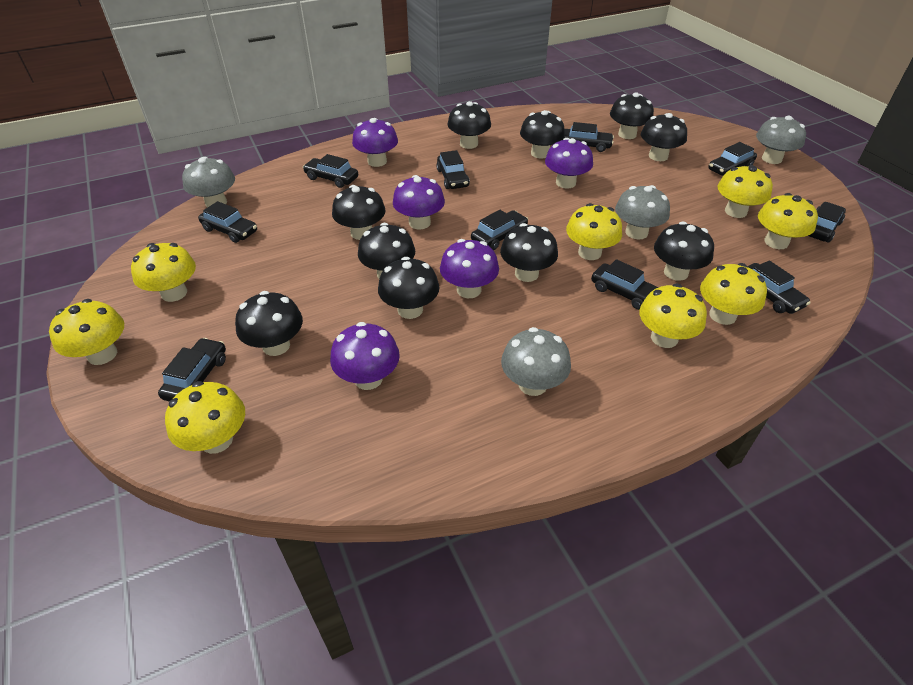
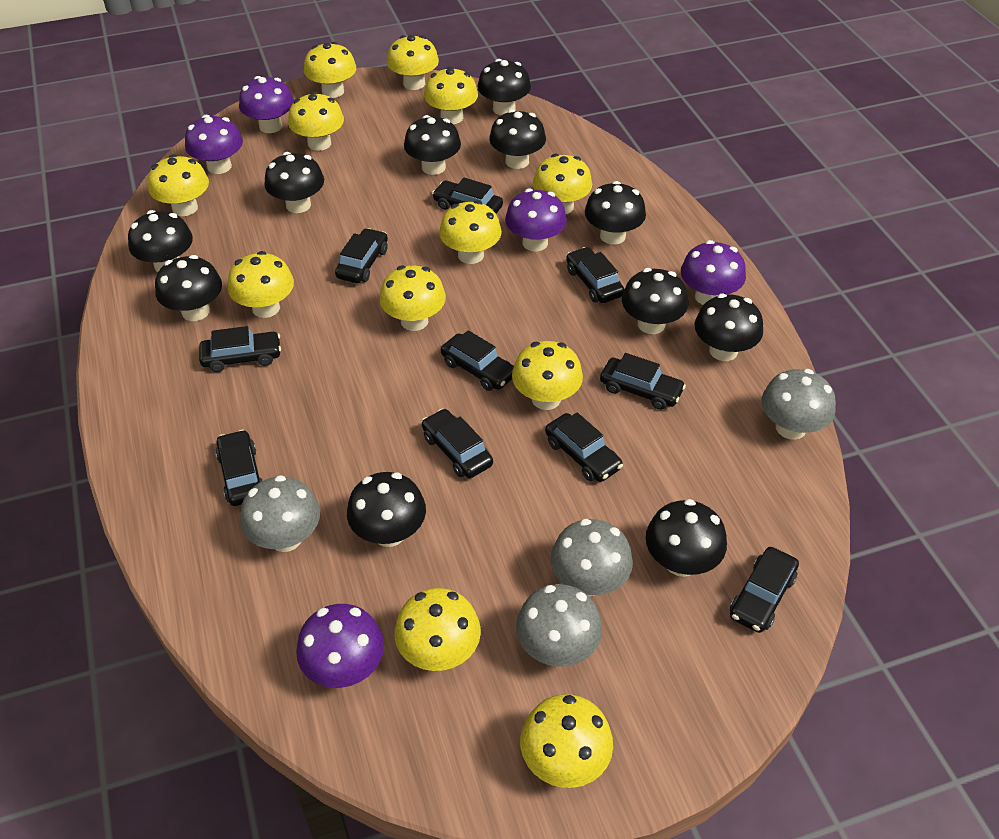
black mushroom: 10 -> 11
yellow mushroom: 8 -> 12

